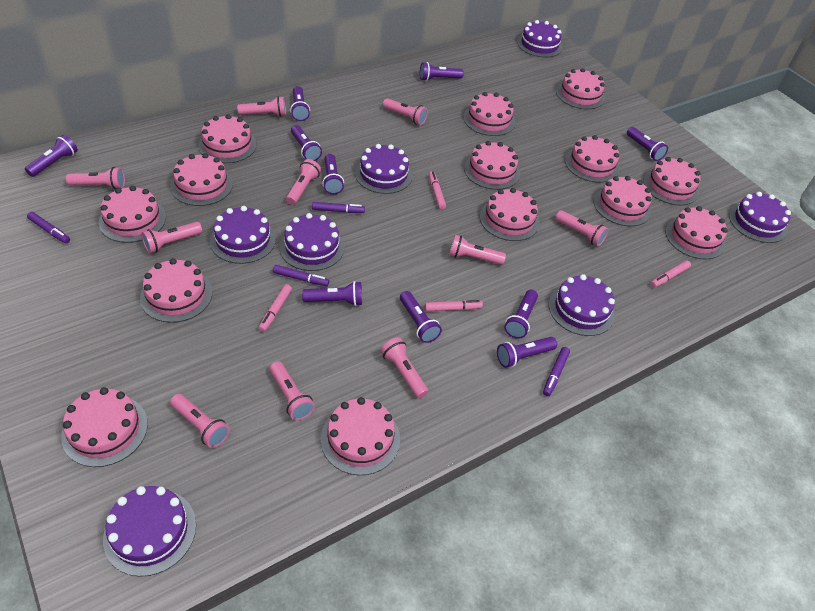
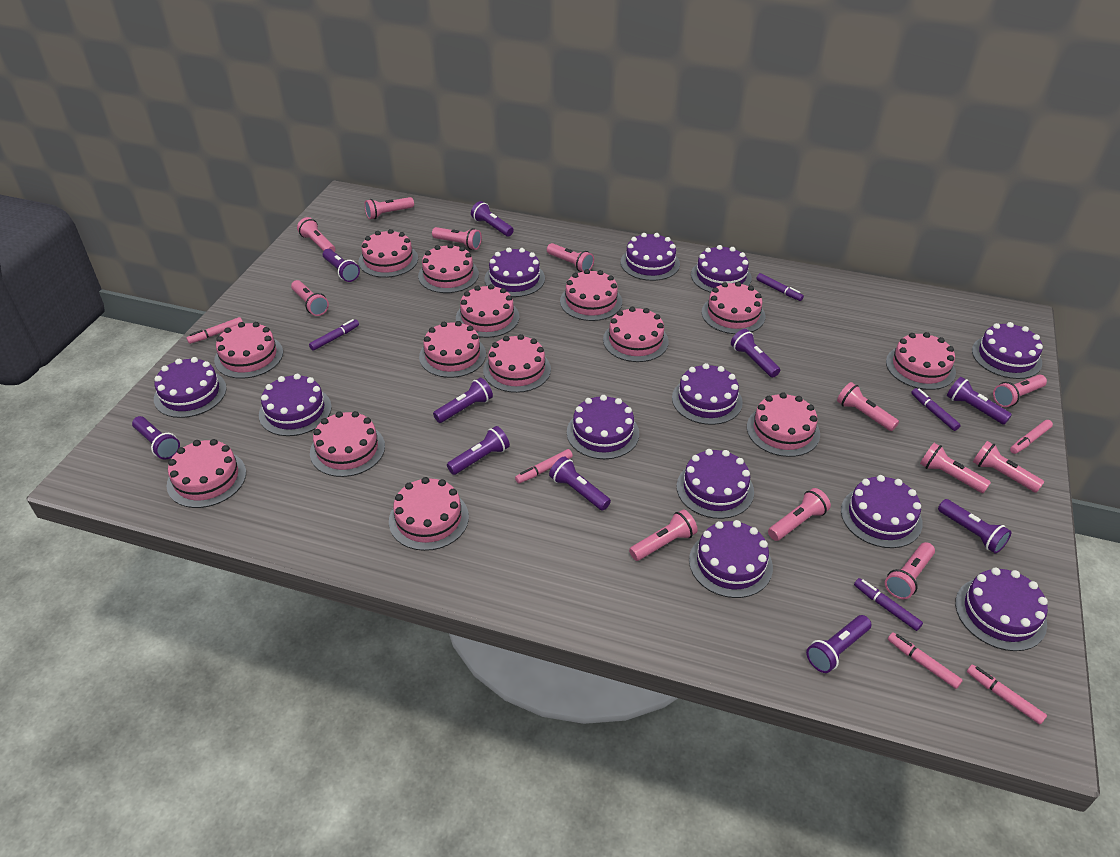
pink flashlight: 10 -> 12
pink marker: 4 -> 5
purple cake: 7 -> 12

